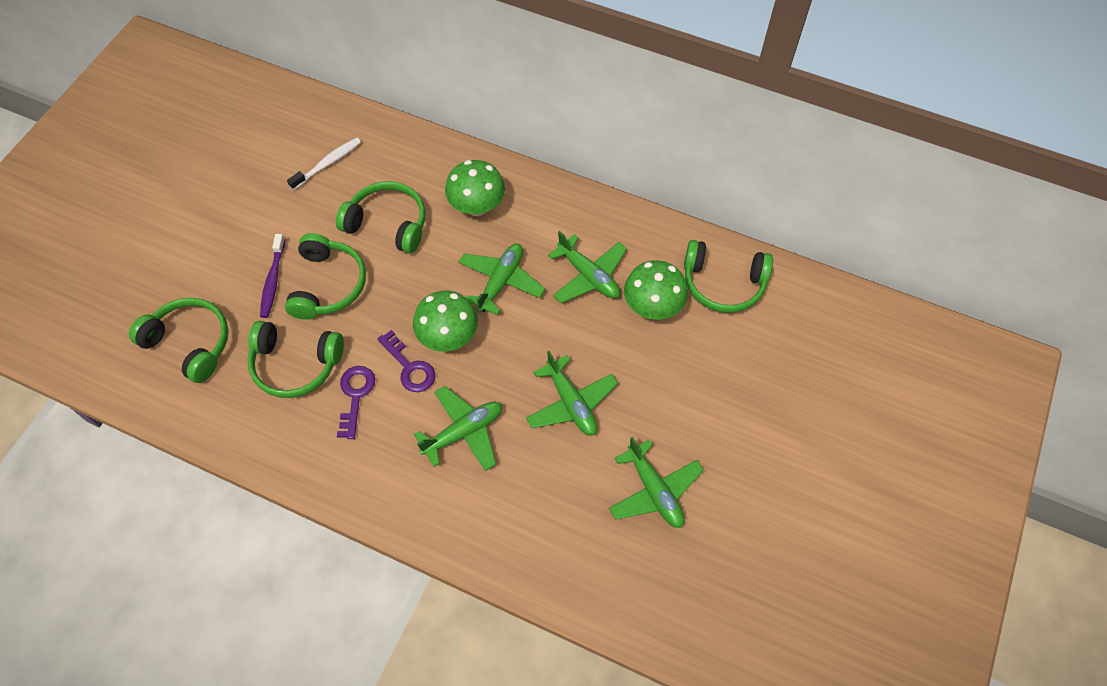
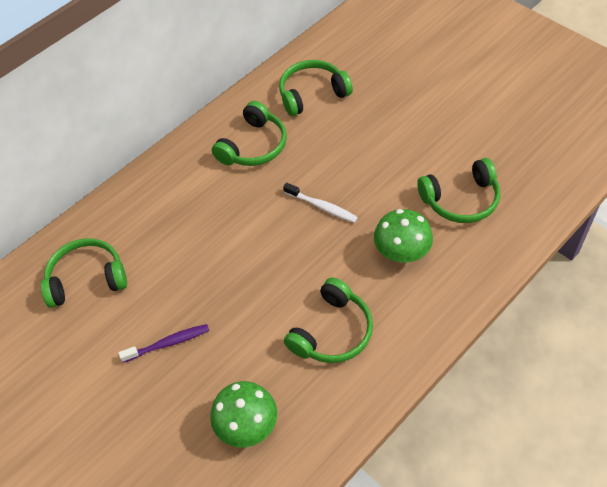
green mushroom: 3 -> 2
green plane: 5 -> 0
purple key: 2 -> 0

